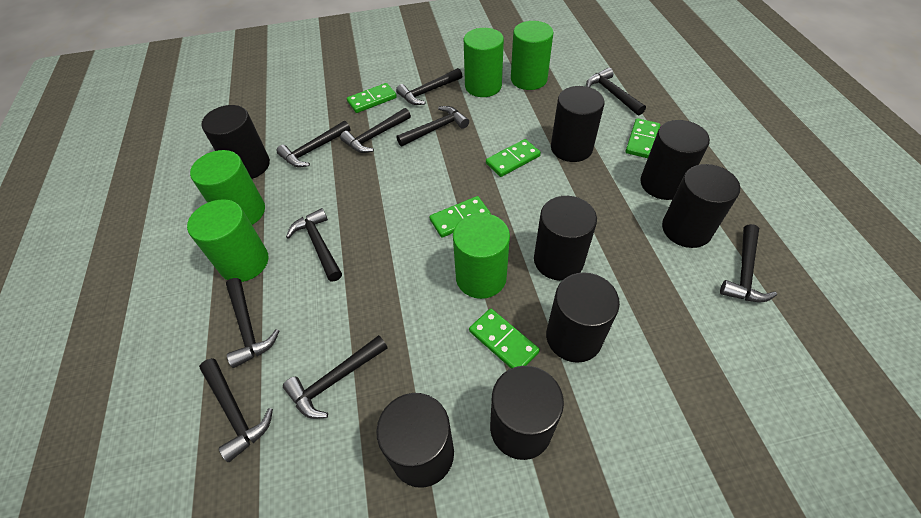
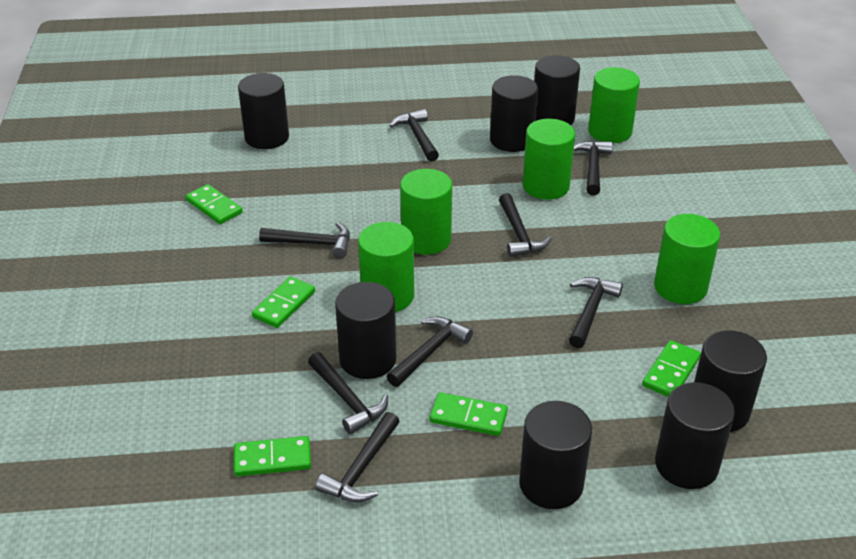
black cylinder: 8 -> 7
black hammer: 10 -> 8

